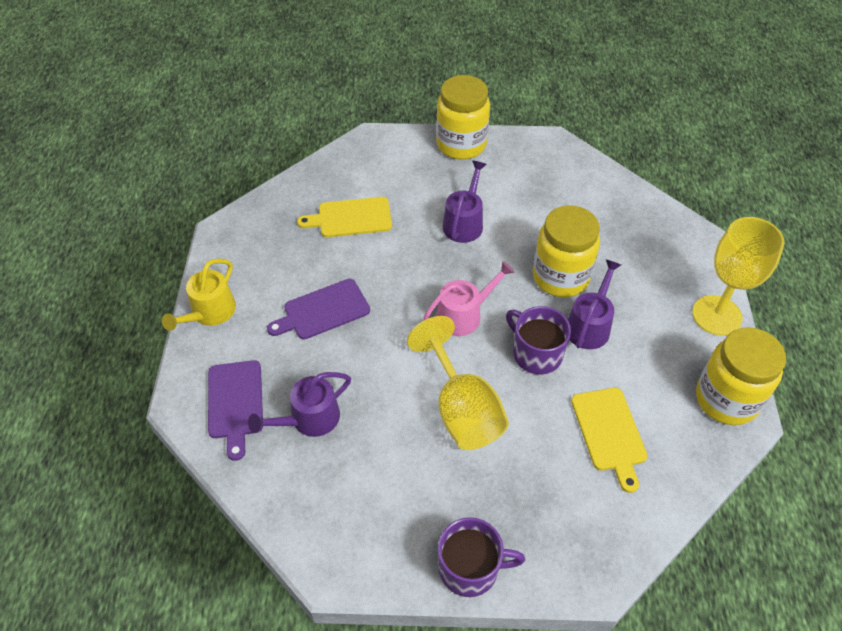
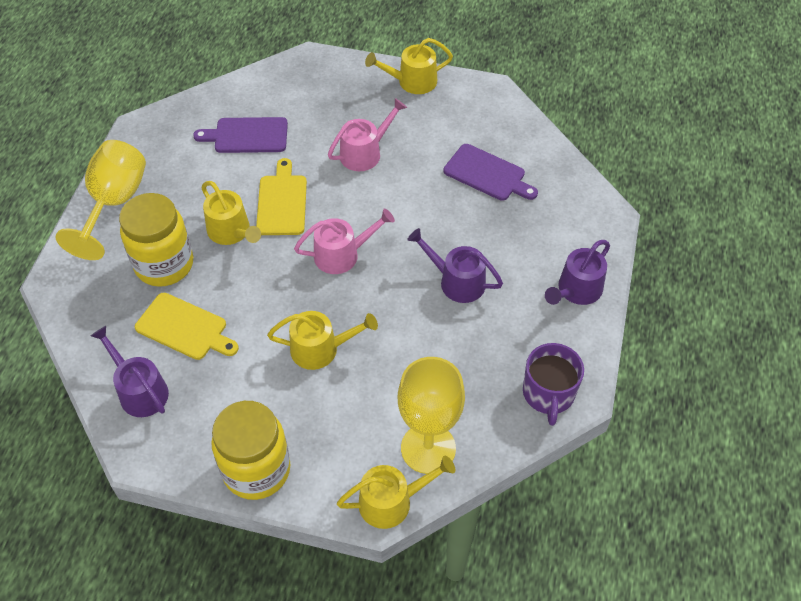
pink watering can: 1 -> 2
purple mug: 2 -> 1
yellow jar: 3 -> 2
yellow watering can: 1 -> 4

